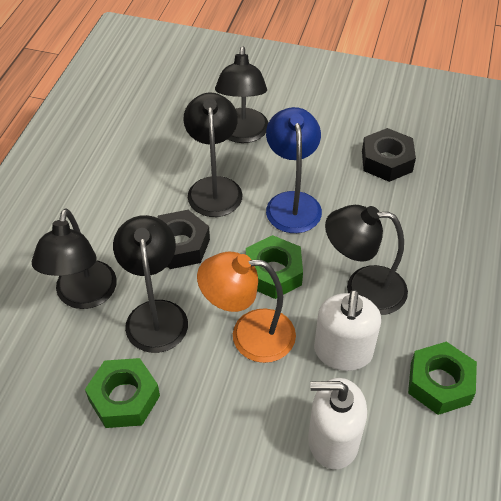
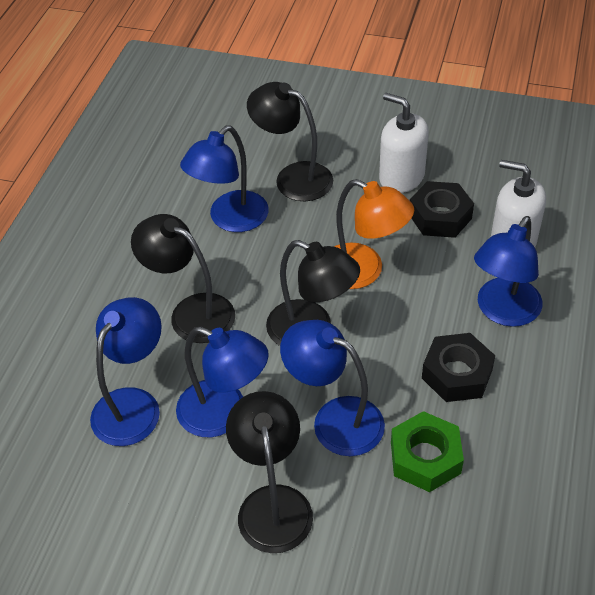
black lamp: 5 -> 4
blue lamp: 1 -> 5
green nut: 3 -> 1

